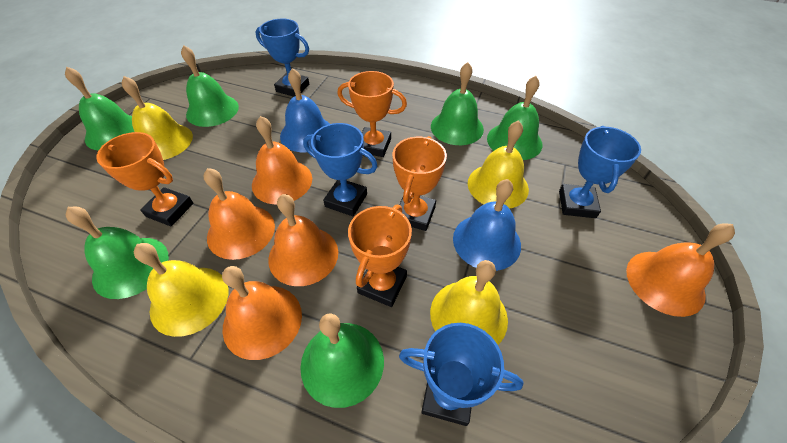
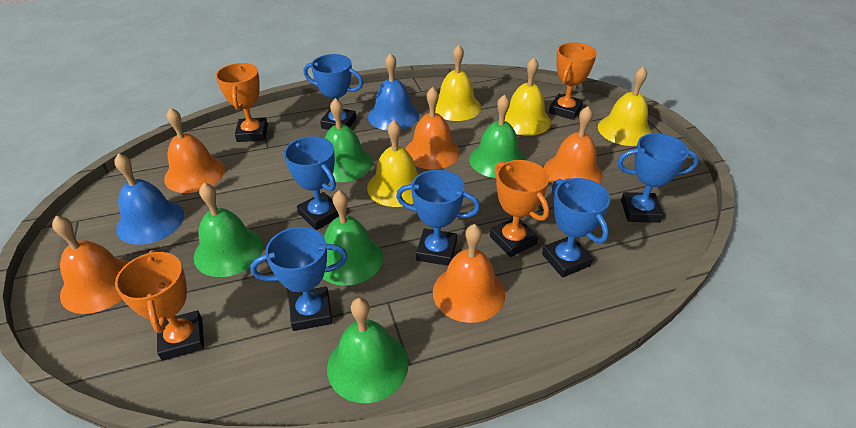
blue trophy: 4 -> 6
green bell: 6 -> 5

